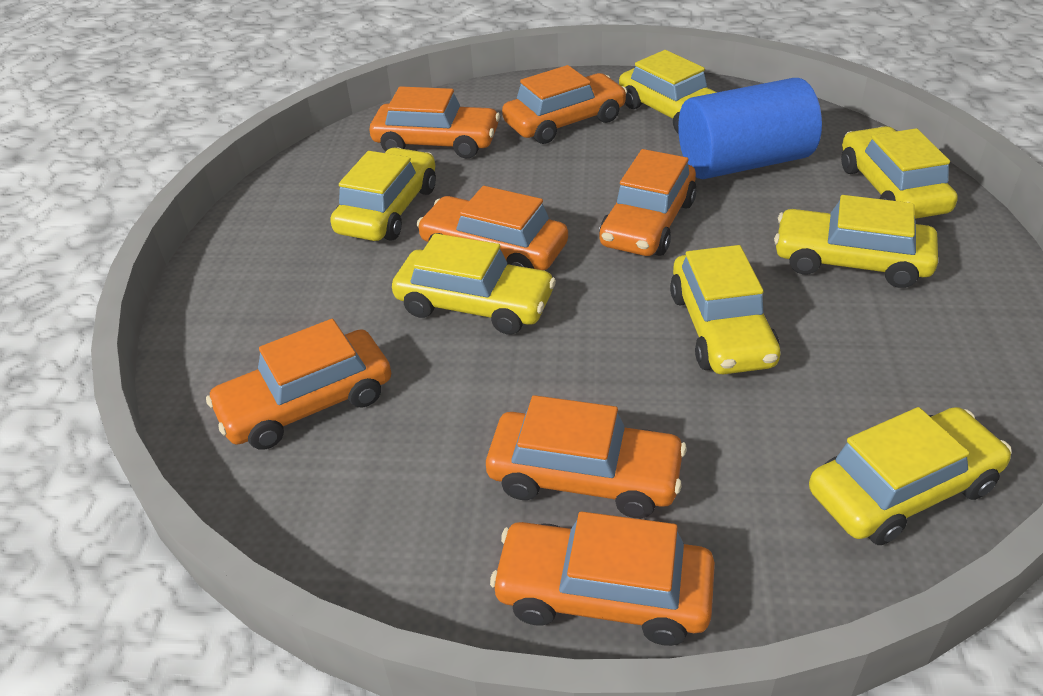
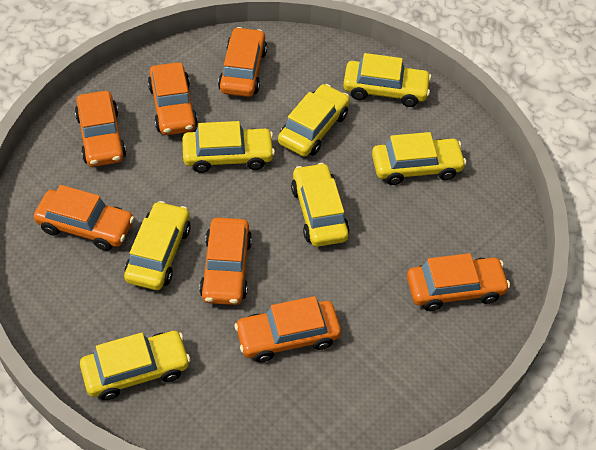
blue cylinder: 1 -> 0

